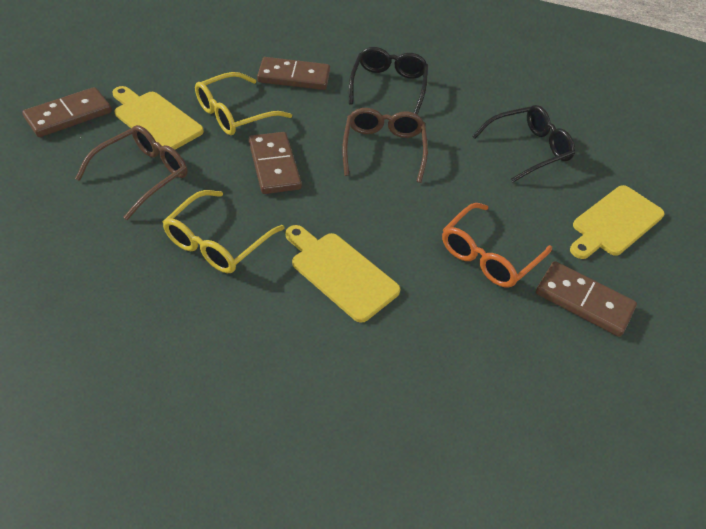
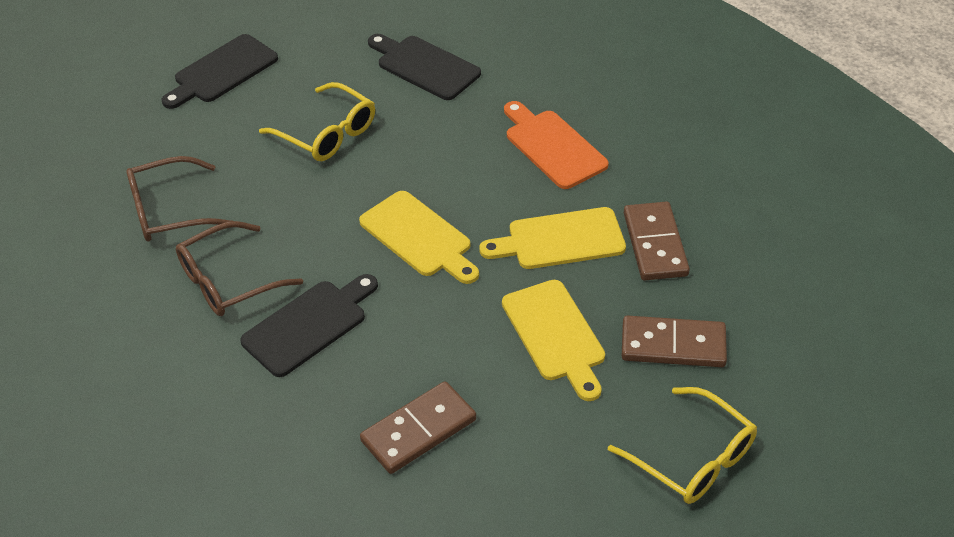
black cutting board: 0 -> 3
black glasses: 2 -> 0
brown domino: 4 -> 3
orange cutting board: 0 -> 1
orange glasses: 1 -> 0

